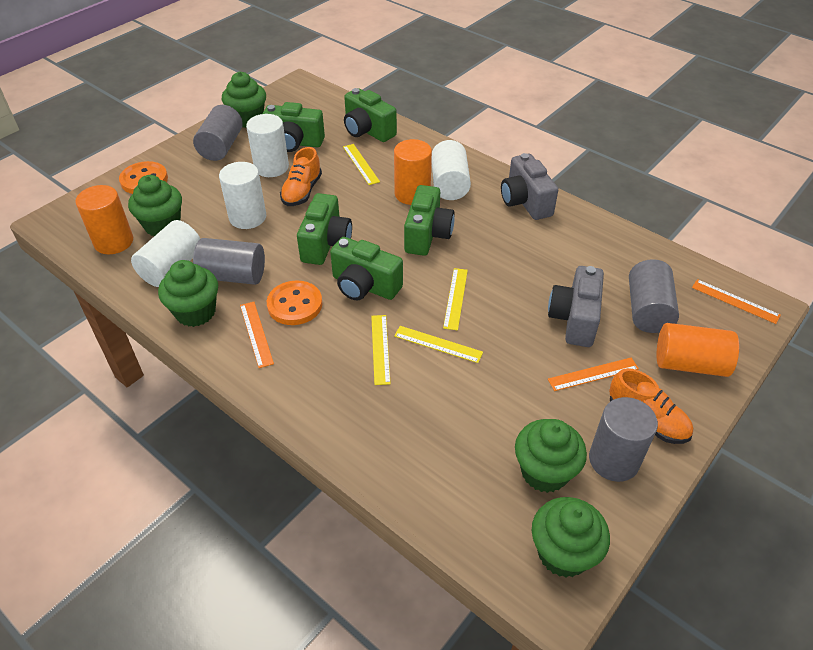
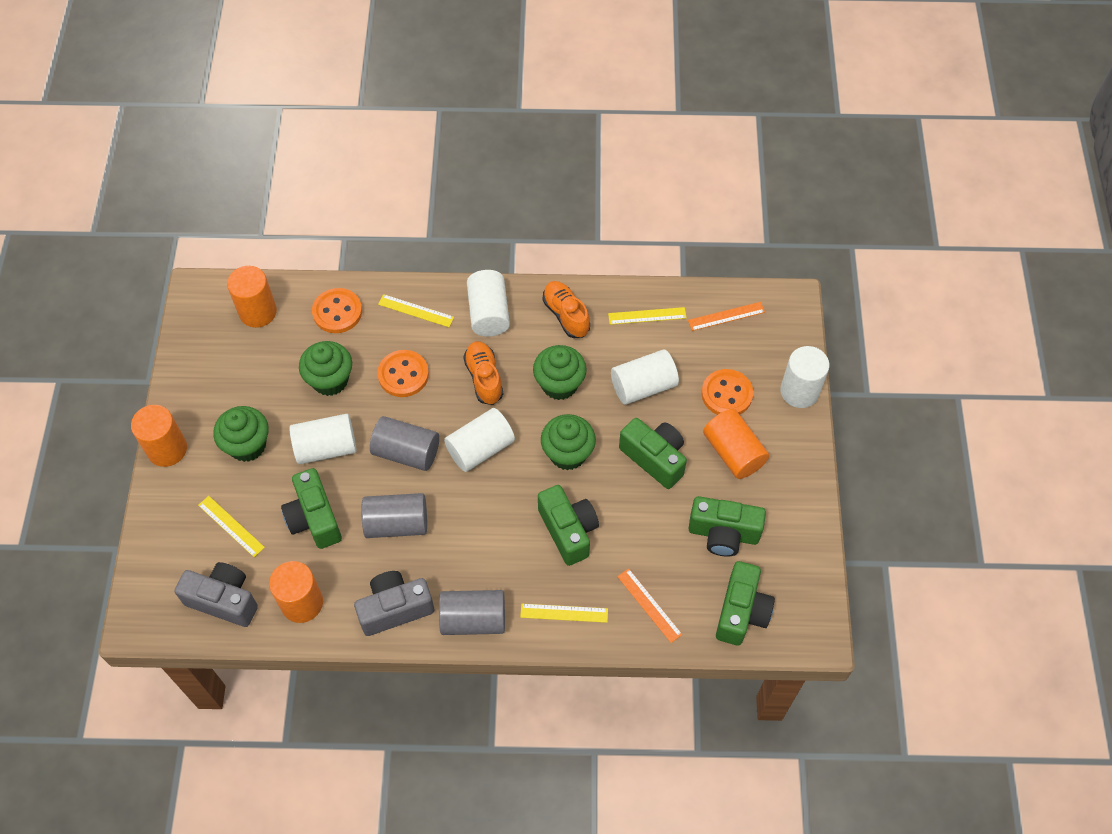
green cupcake: 5 -> 4
grey cylinder: 4 -> 3
orange button: 2 -> 3
orange cylinder: 3 -> 4
orange ruler: 3 -> 2
white cylinder: 4 -> 5

